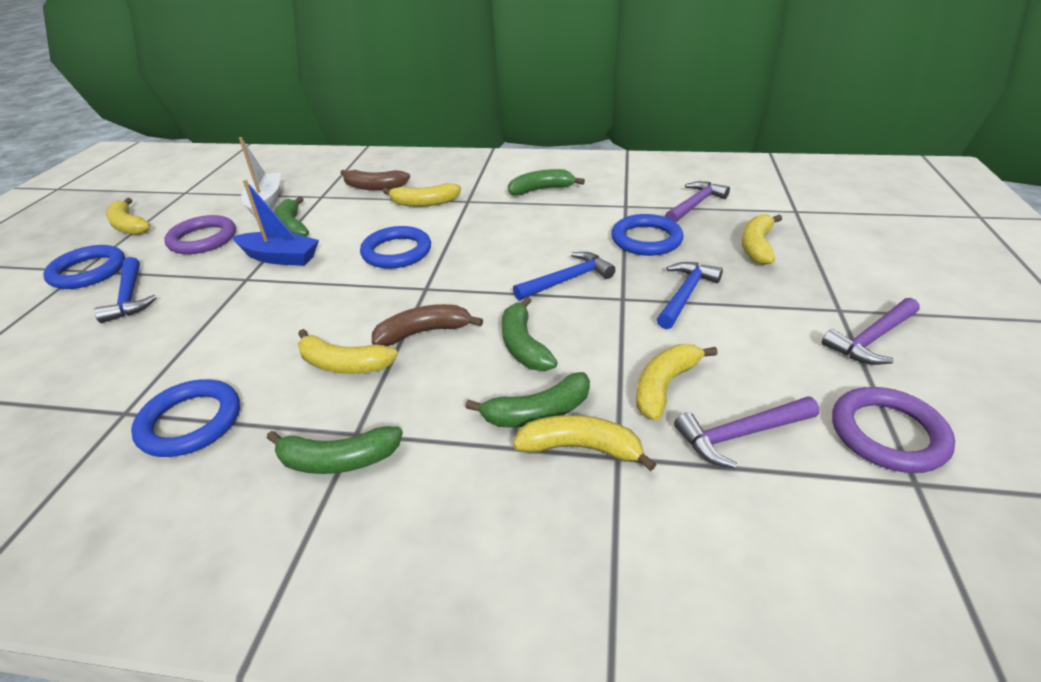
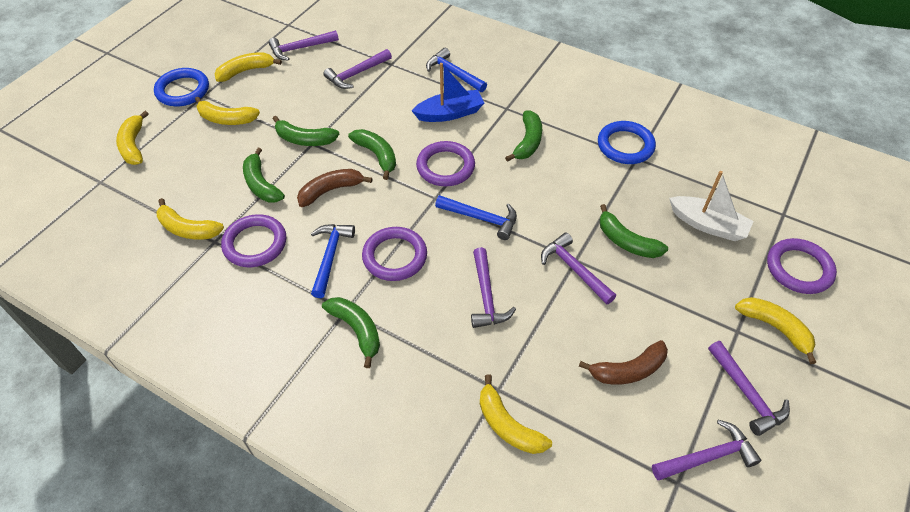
blue ring: 4 -> 2
green banana: 5 -> 6
purple hammer: 3 -> 6
purple ring: 2 -> 4

